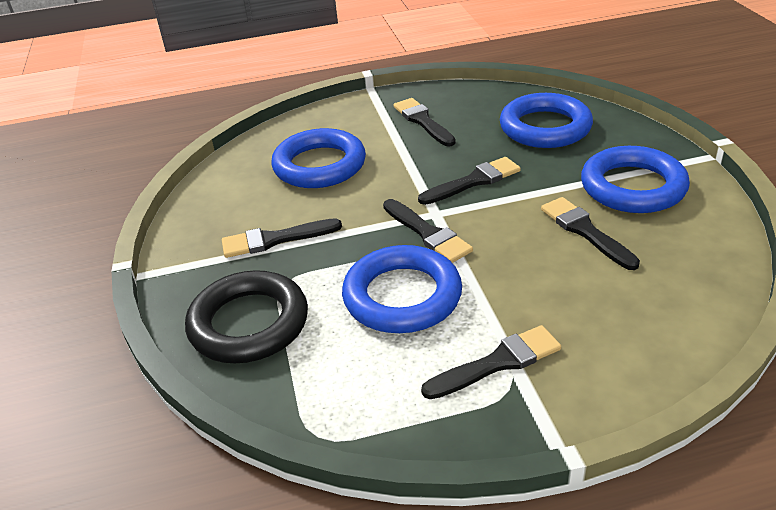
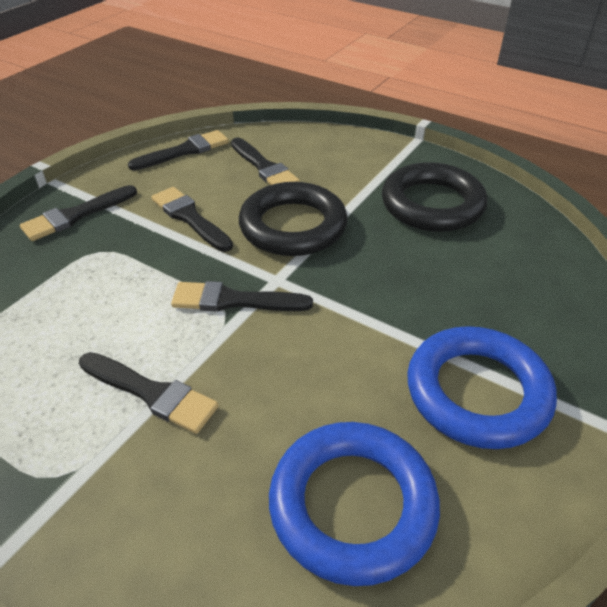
black ring: 1 -> 2
blue ring: 4 -> 2

